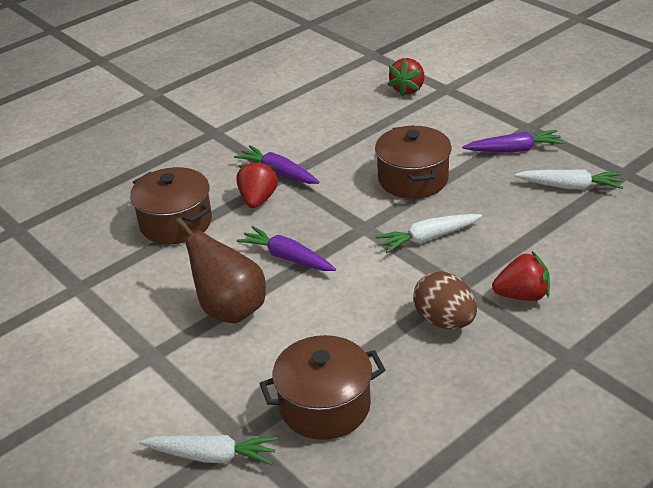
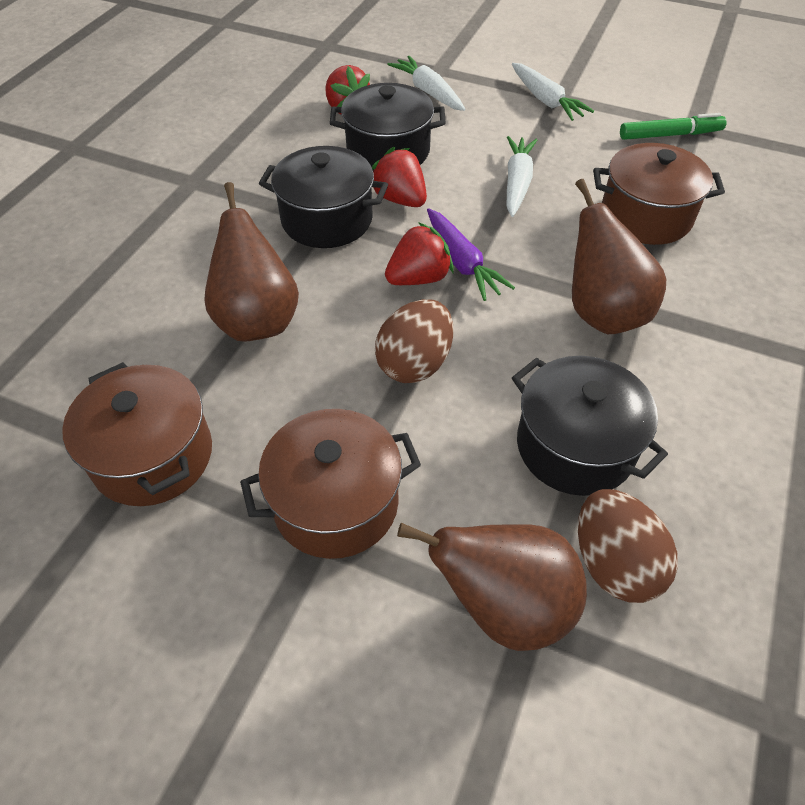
black pot: 0 -> 3
brown egg: 1 -> 2
brown pear: 1 -> 3
green marker: 0 -> 1
purple carrot: 3 -> 1

